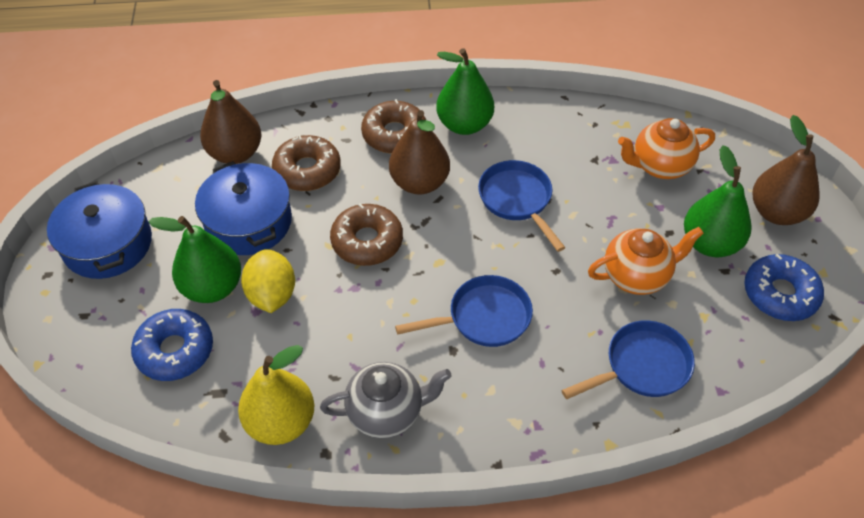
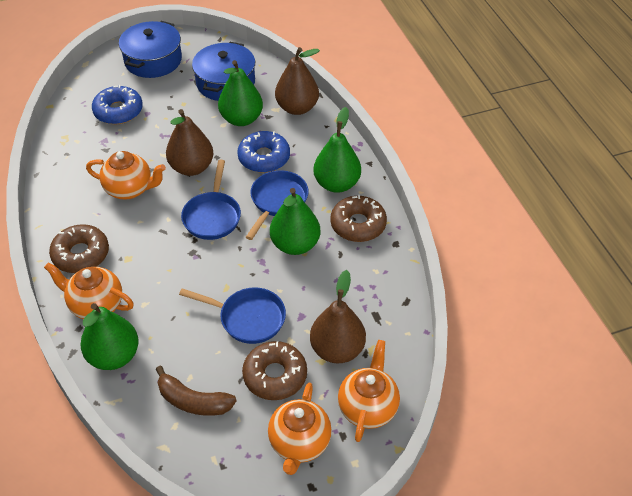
brown banana: 0 -> 1
green pear: 3 -> 4
grey teapot: 1 -> 0
orange teapot: 2 -> 4
yellow lemon: 1 -> 0
yellow pear: 1 -> 0

